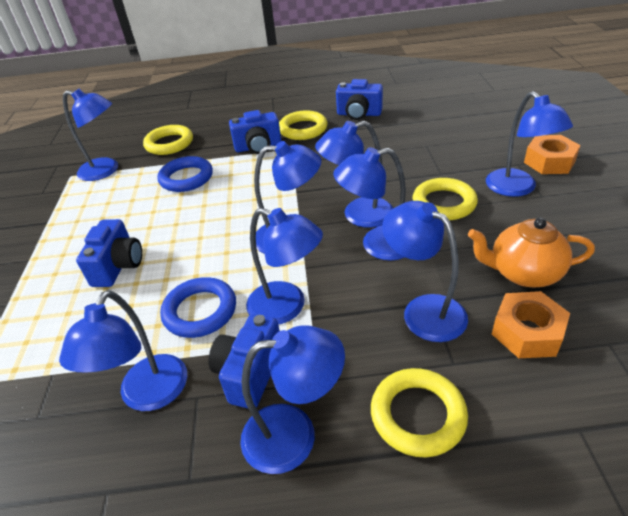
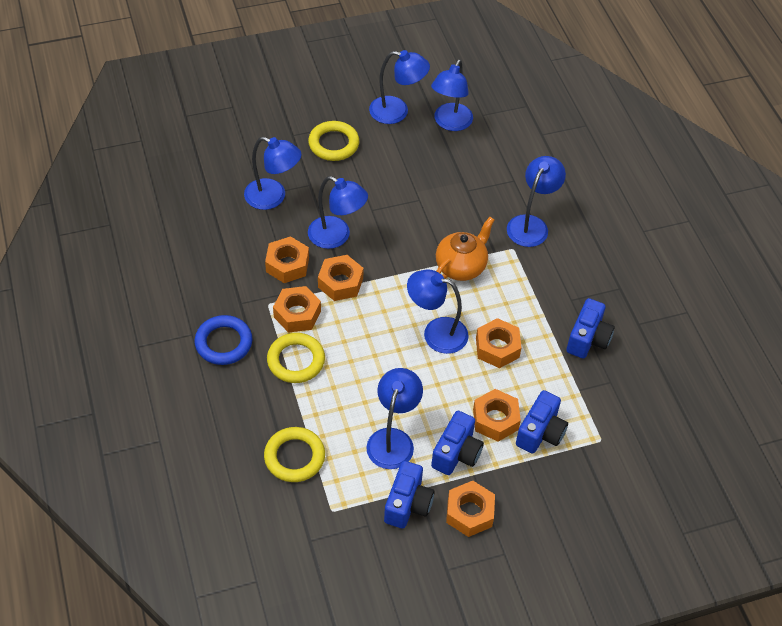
blue lamp: 9 -> 7
blue ring: 2 -> 1
orange nut: 2 -> 6
yellow ring: 4 -> 3

